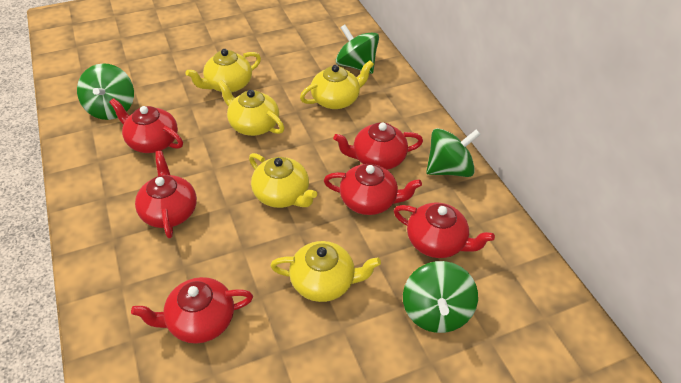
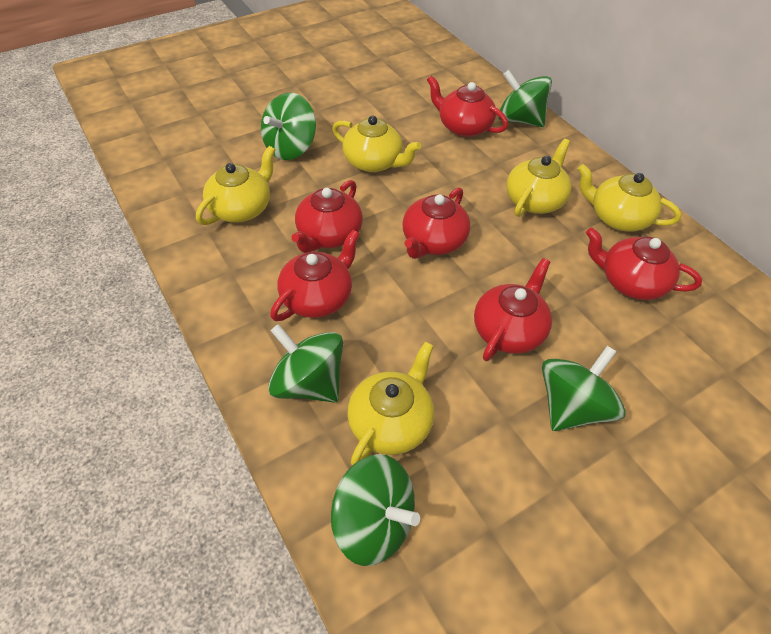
green spinning top: 4 -> 5

